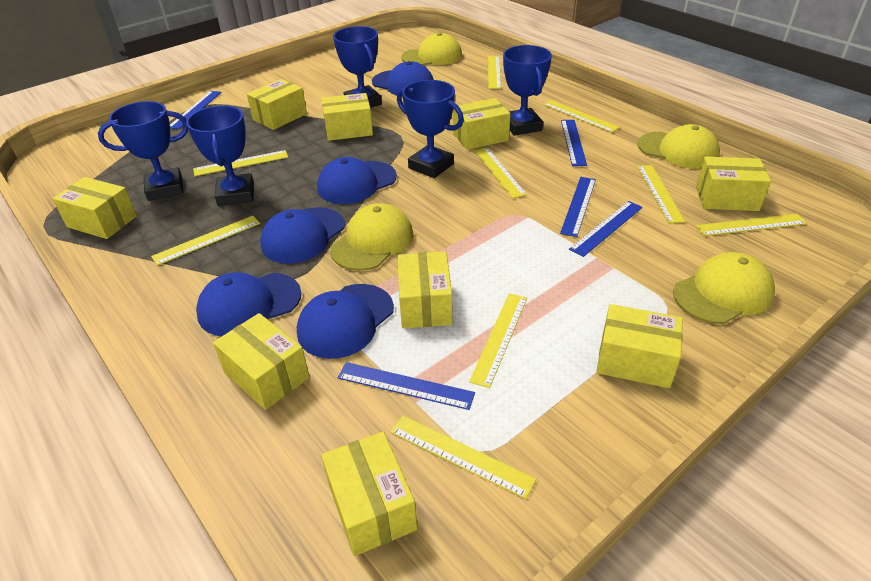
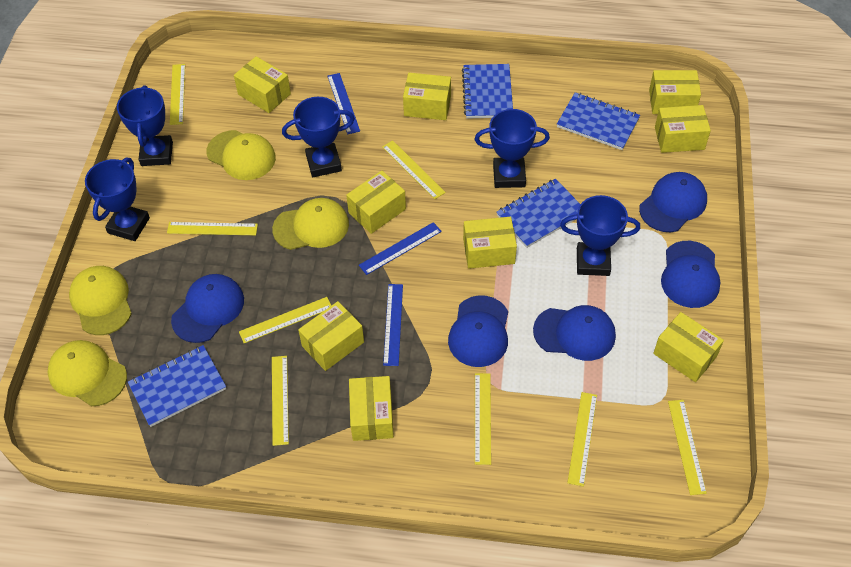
blue notebook: 0 -> 4
blue ruler: 5 -> 3
yellow ruler: 9 -> 8

